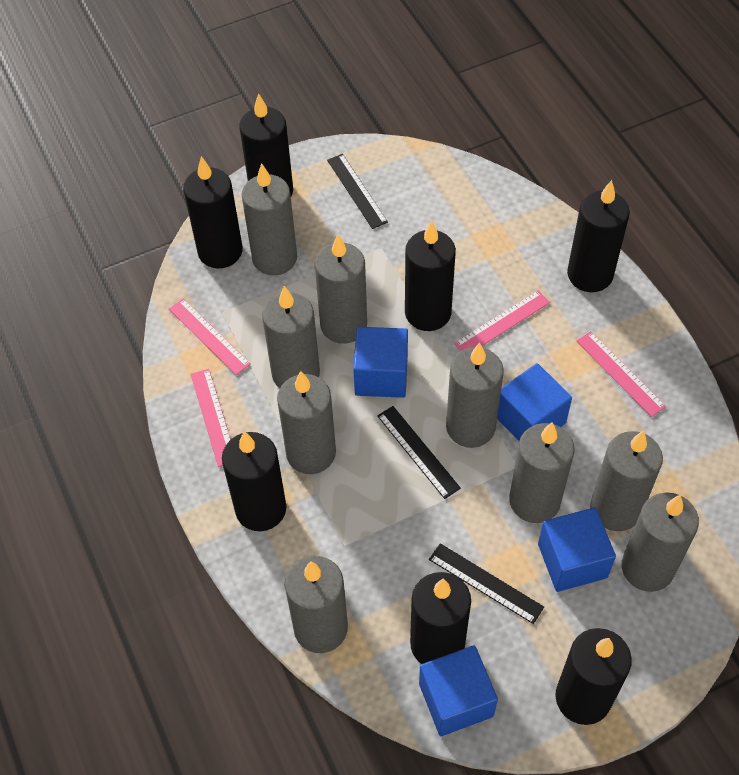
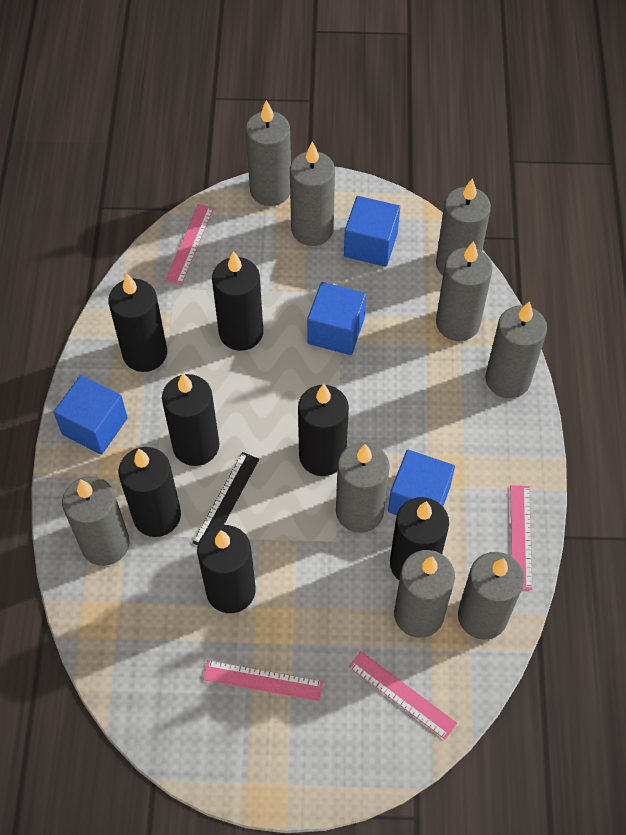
black ruler: 3 -> 1

